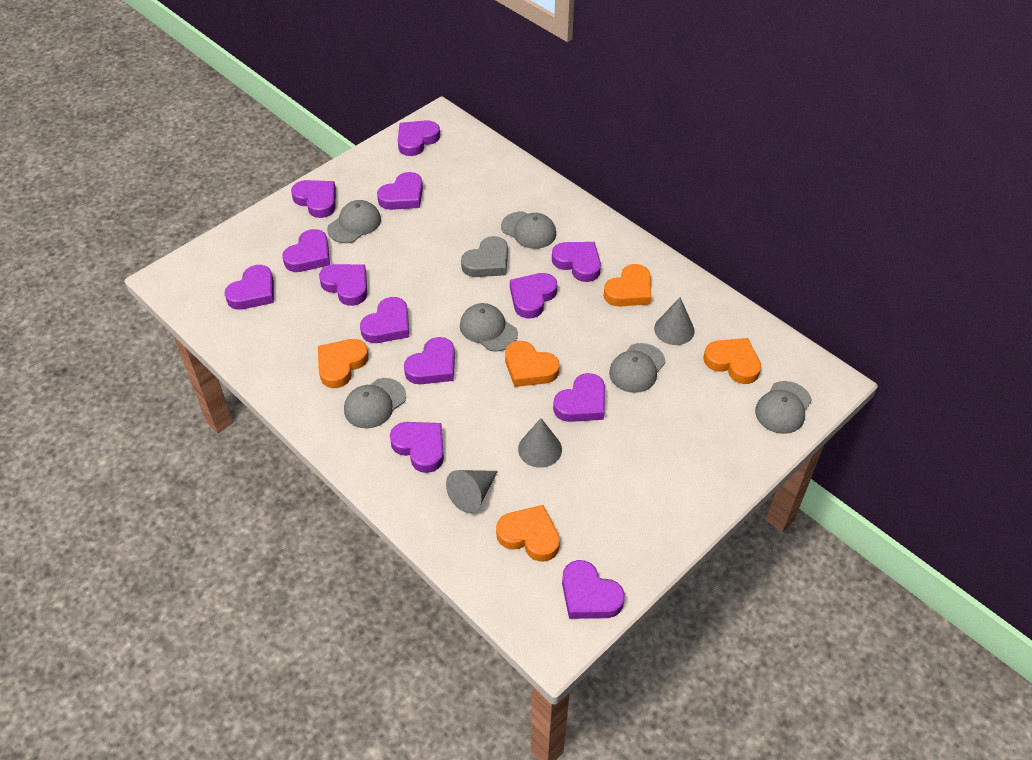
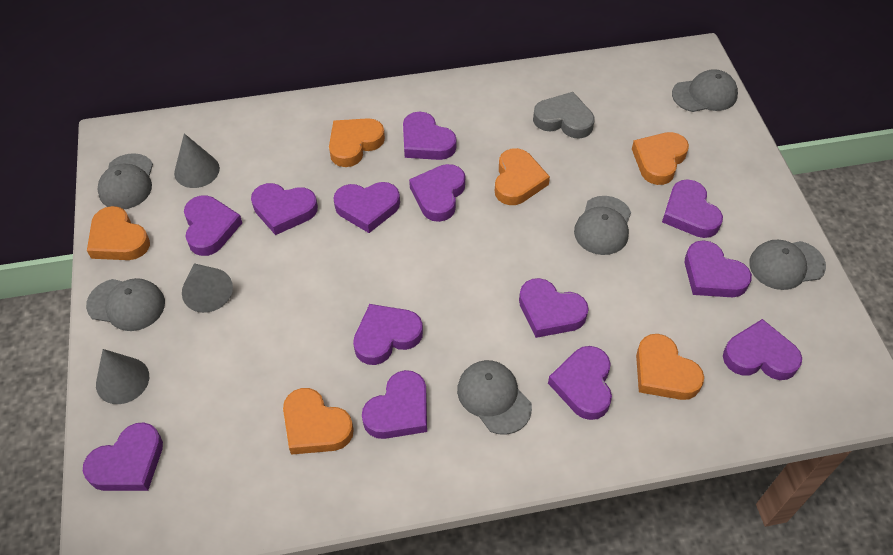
orange heart: 5 -> 6

